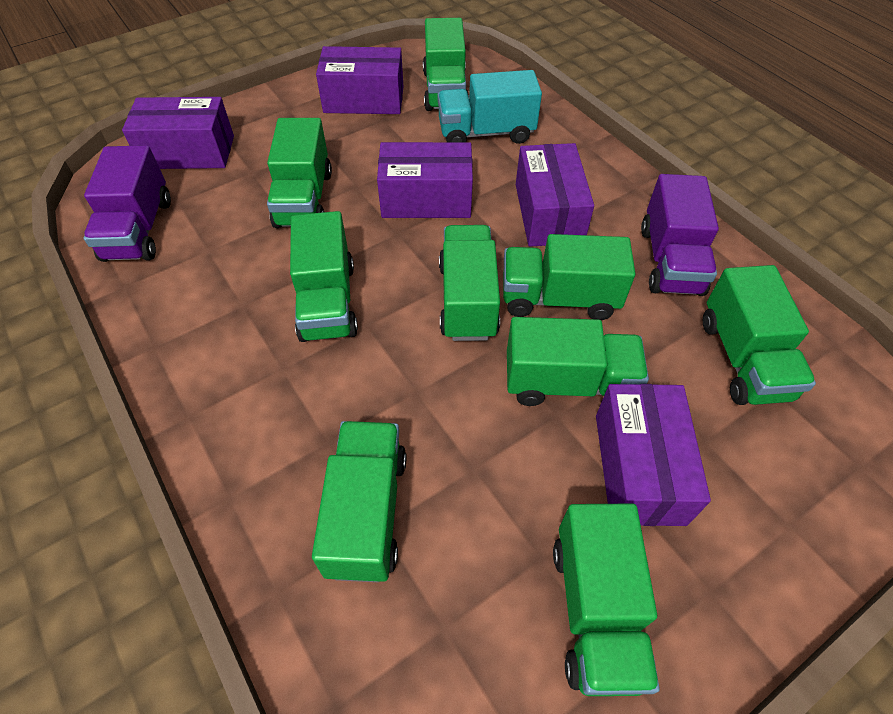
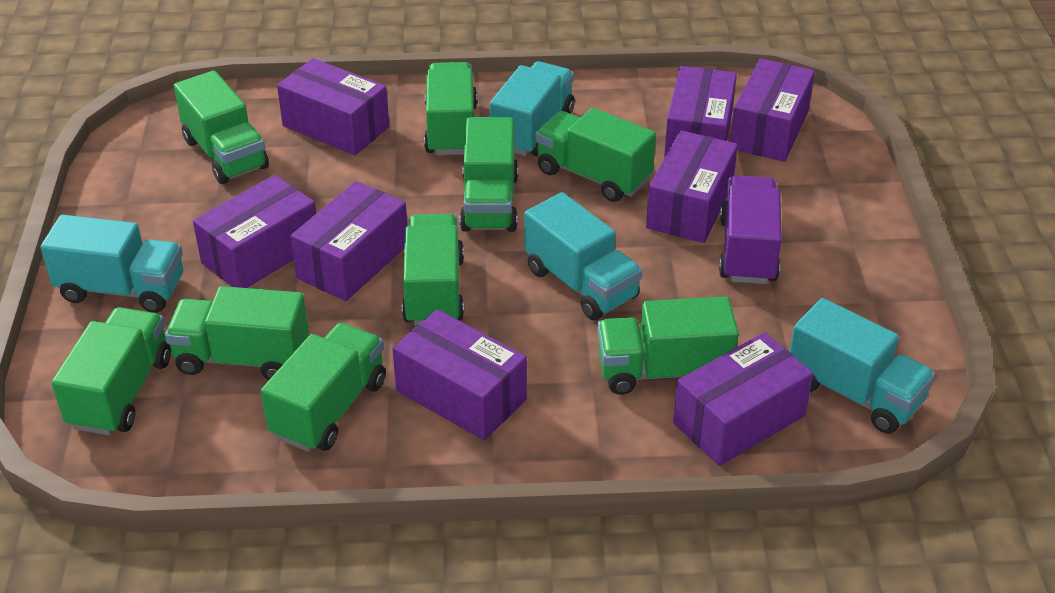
purple box: 5 -> 8
purple truck: 2 -> 1
turquoise truck: 1 -> 4

